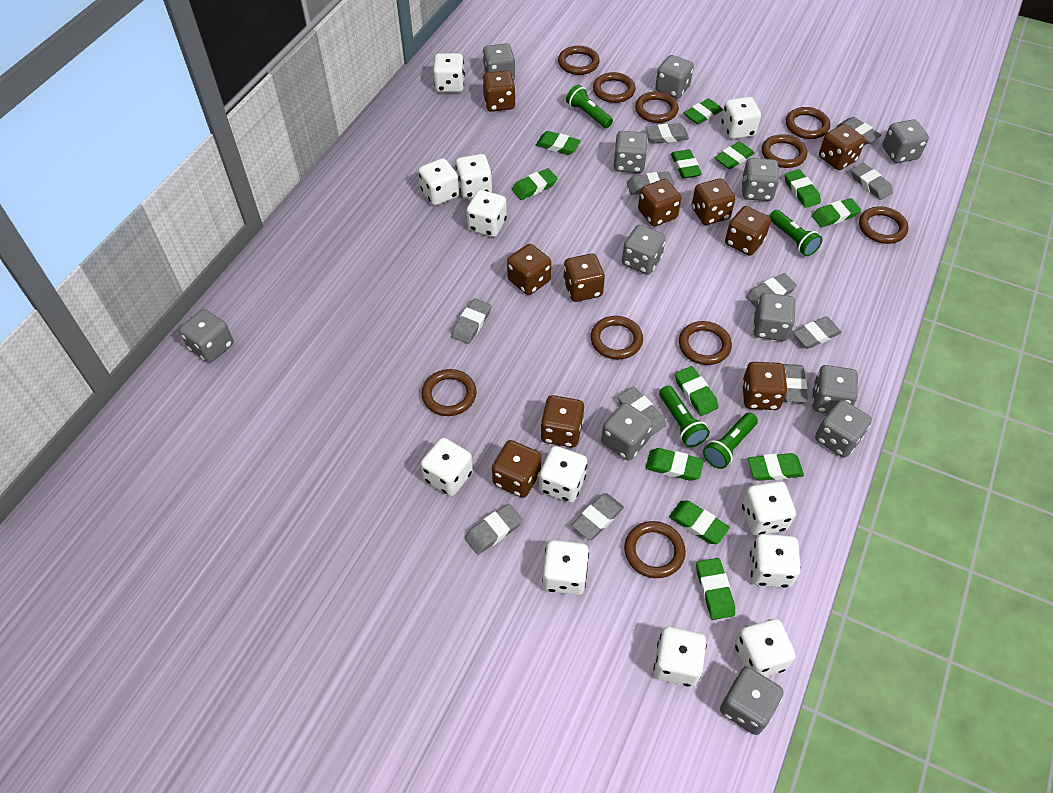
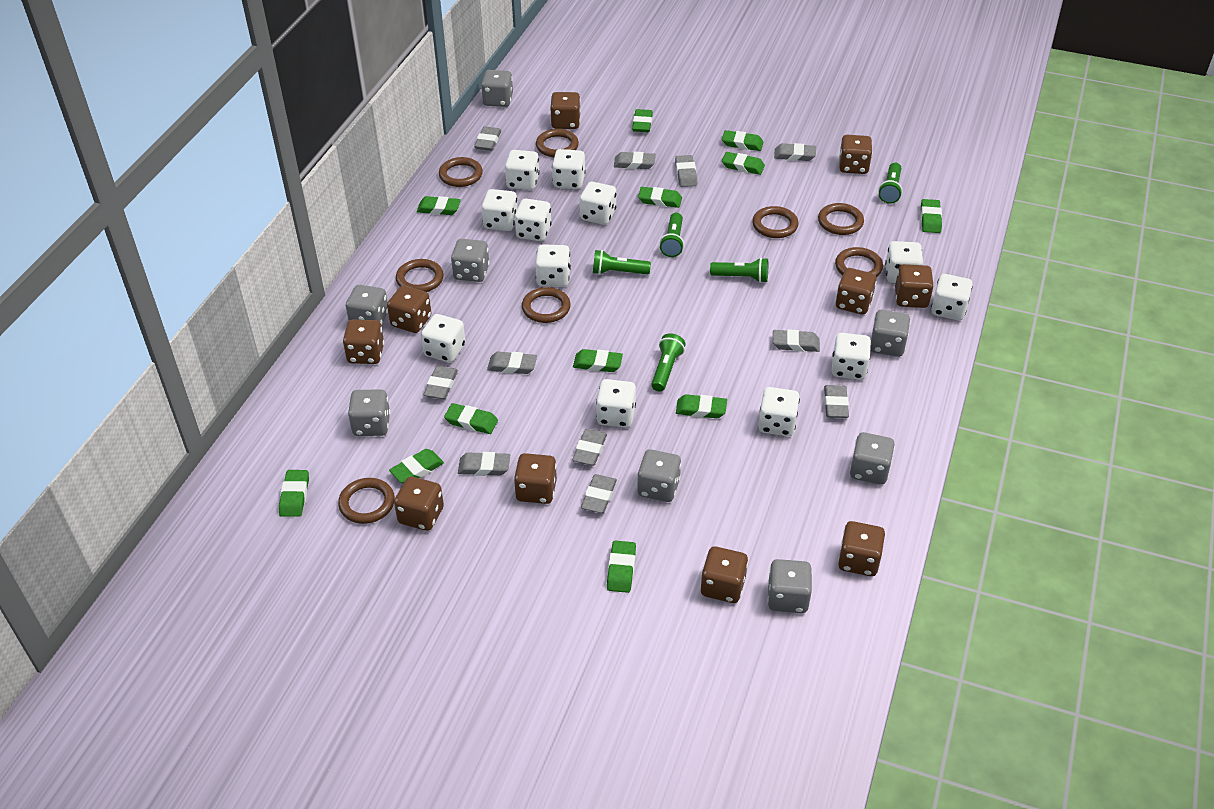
brown ring: 10 -> 8
green flashlight: 4 -> 5
grey dice: 12 -> 8

